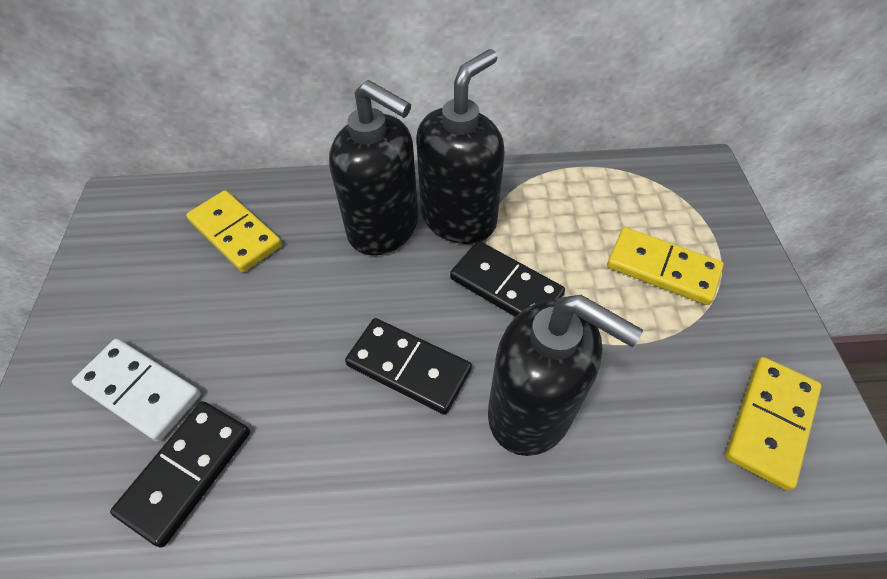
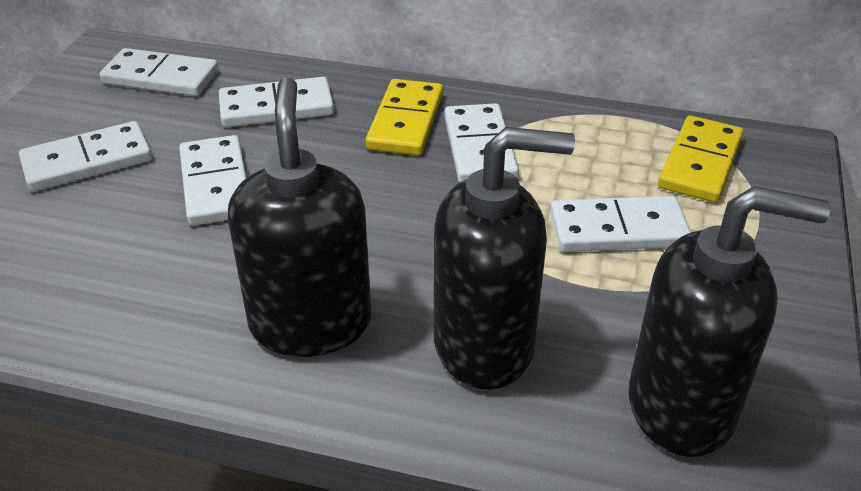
black domino: 3 -> 0
white domino: 1 -> 6
yellow domino: 3 -> 2

